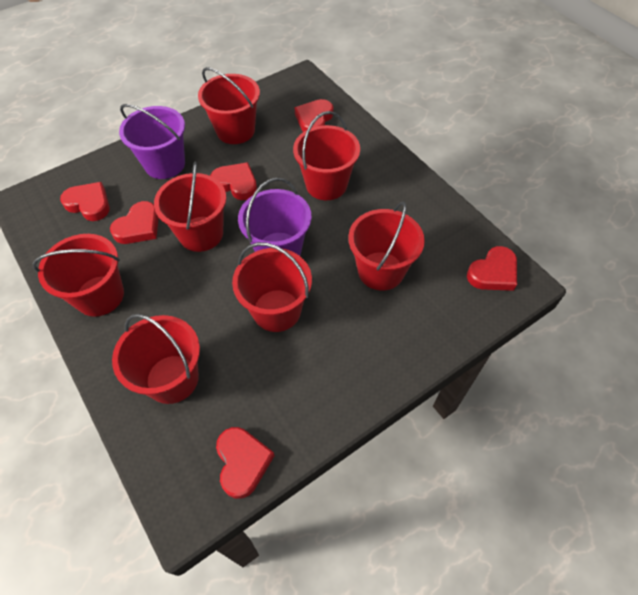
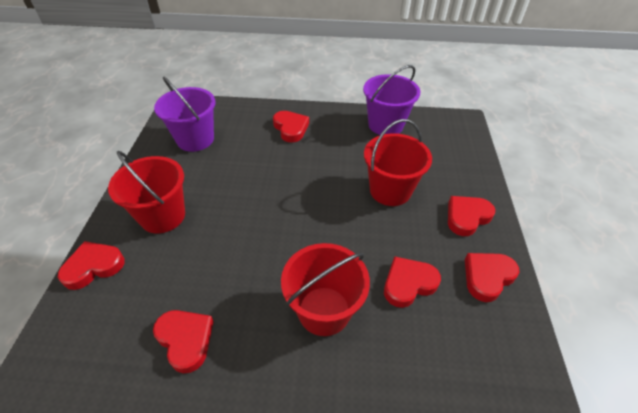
red bucket: 7 -> 3

